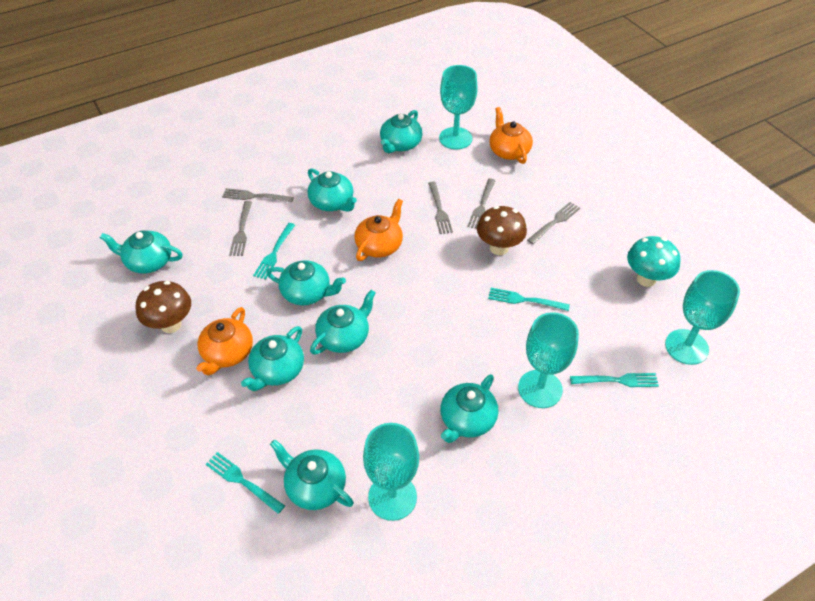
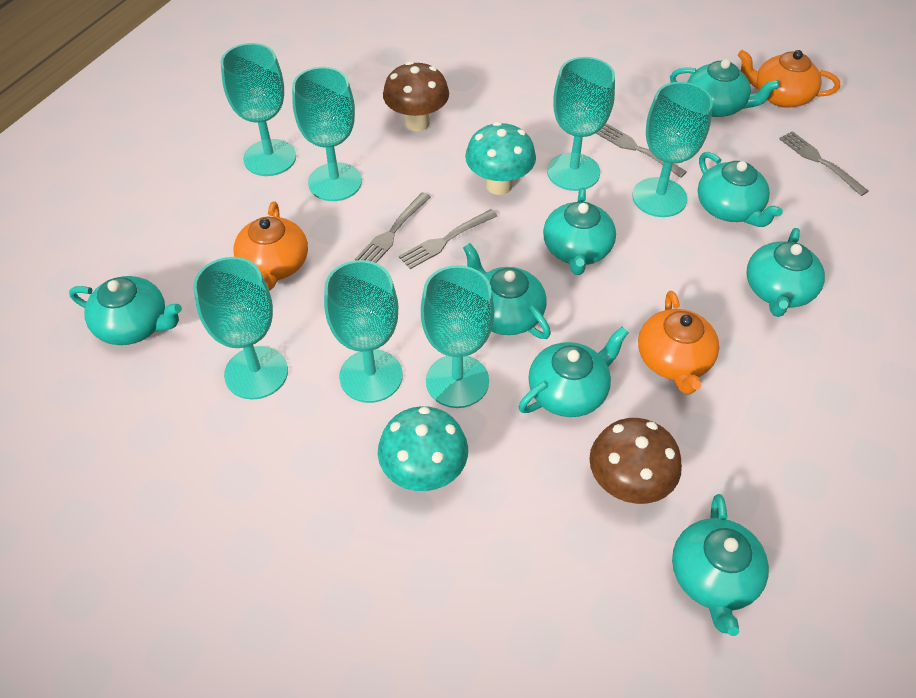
grey fork: 5 -> 4
turquoise fork: 4 -> 0
turquoise goblet: 4 -> 7
turquoise mushroom: 1 -> 2

